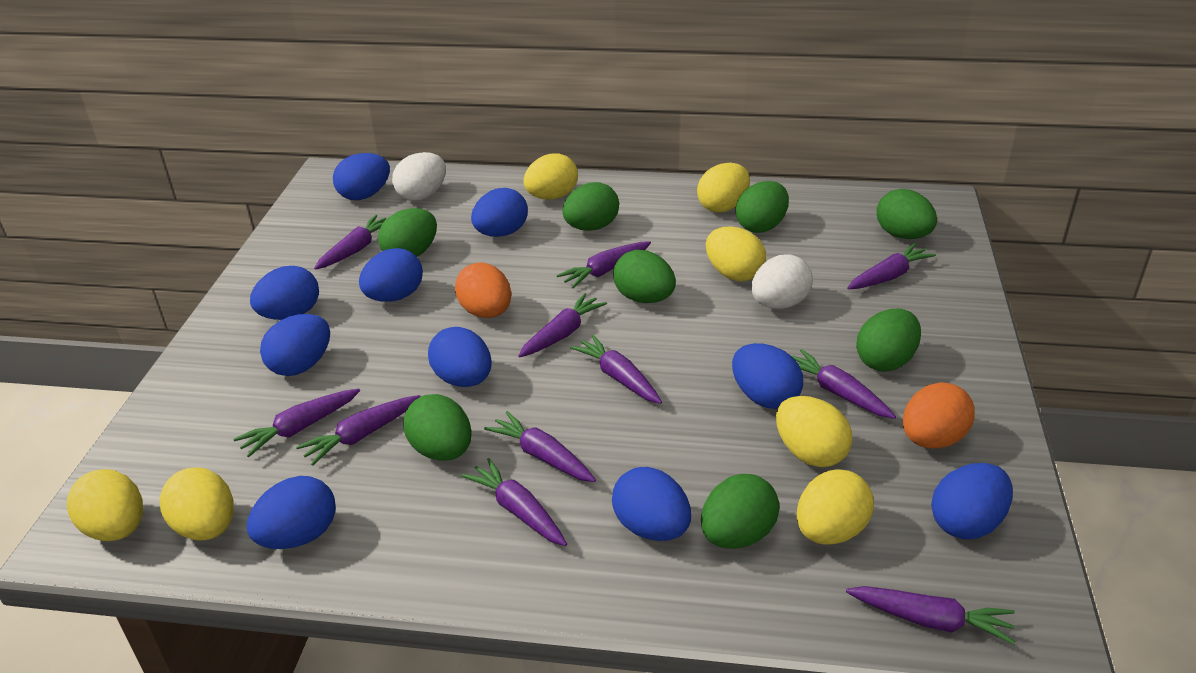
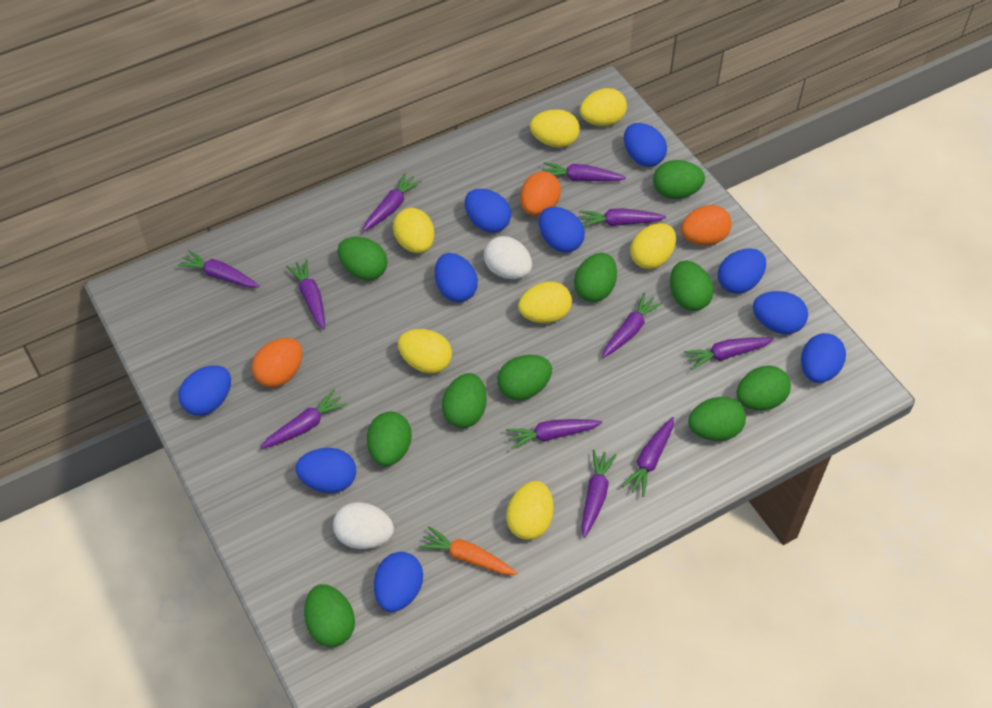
green egg: 8 -> 10
orange carrot: 0 -> 1
orange egg: 2 -> 3

